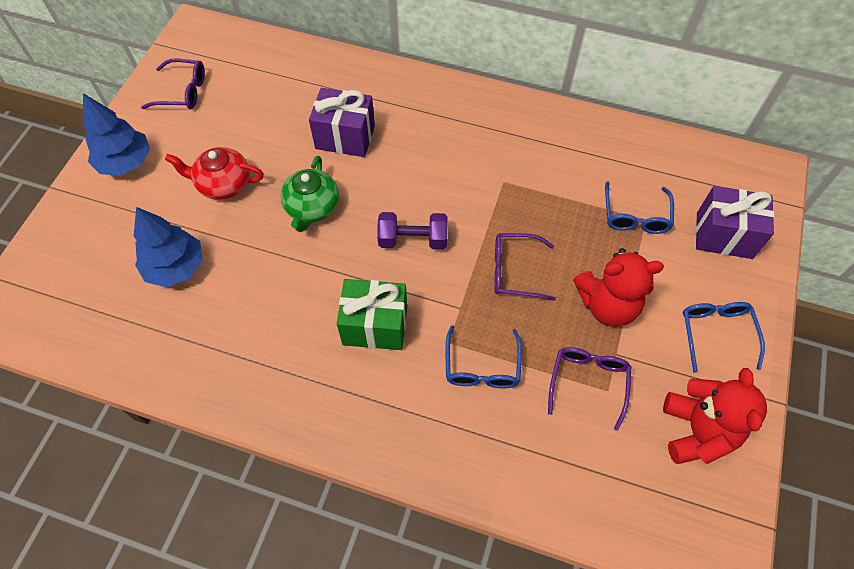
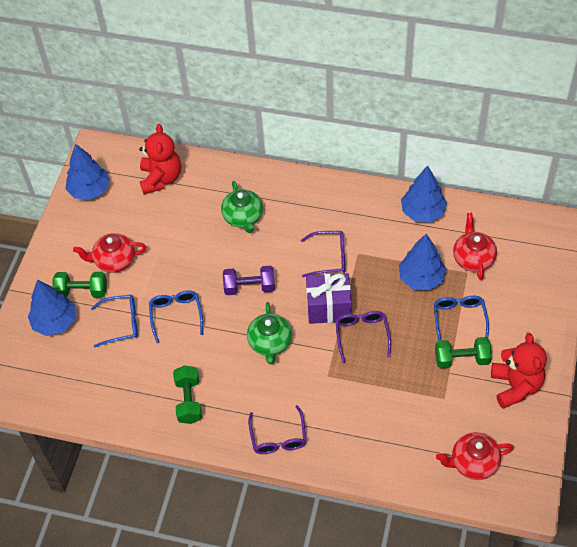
blue tree: 2 -> 4
green dumbbell: 0 -> 3
green gift: 1 -> 0
green teapot: 1 -> 2
purple gift: 2 -> 1
red teapot: 1 -> 3

